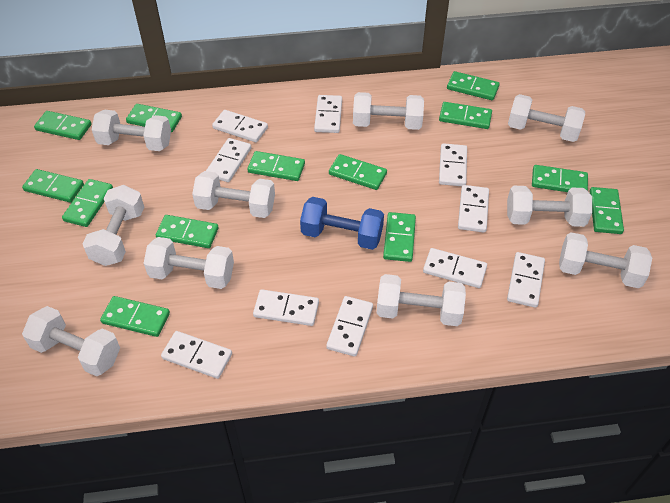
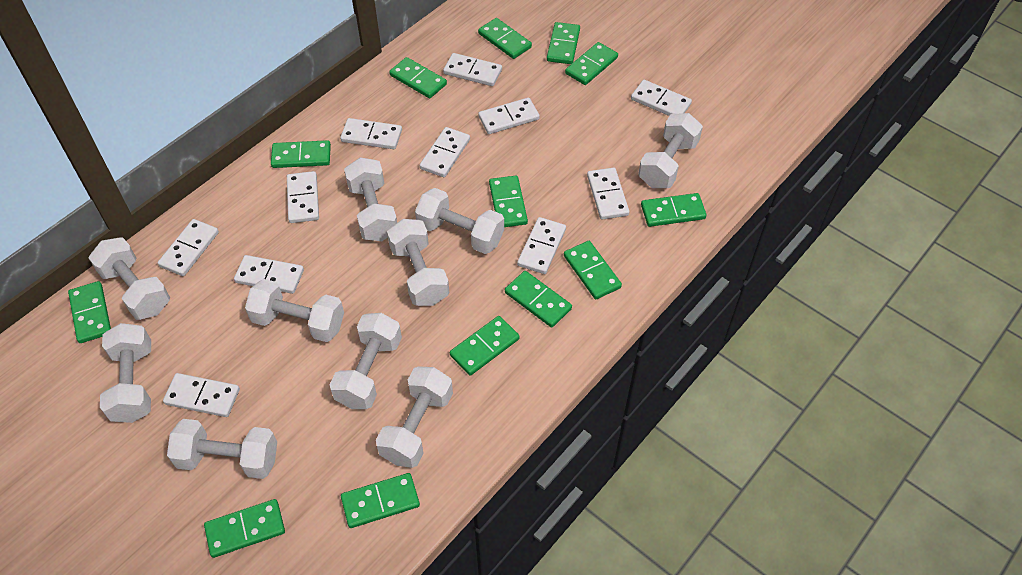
blue dumbbell: 1 -> 0
white domino: 10 -> 11

